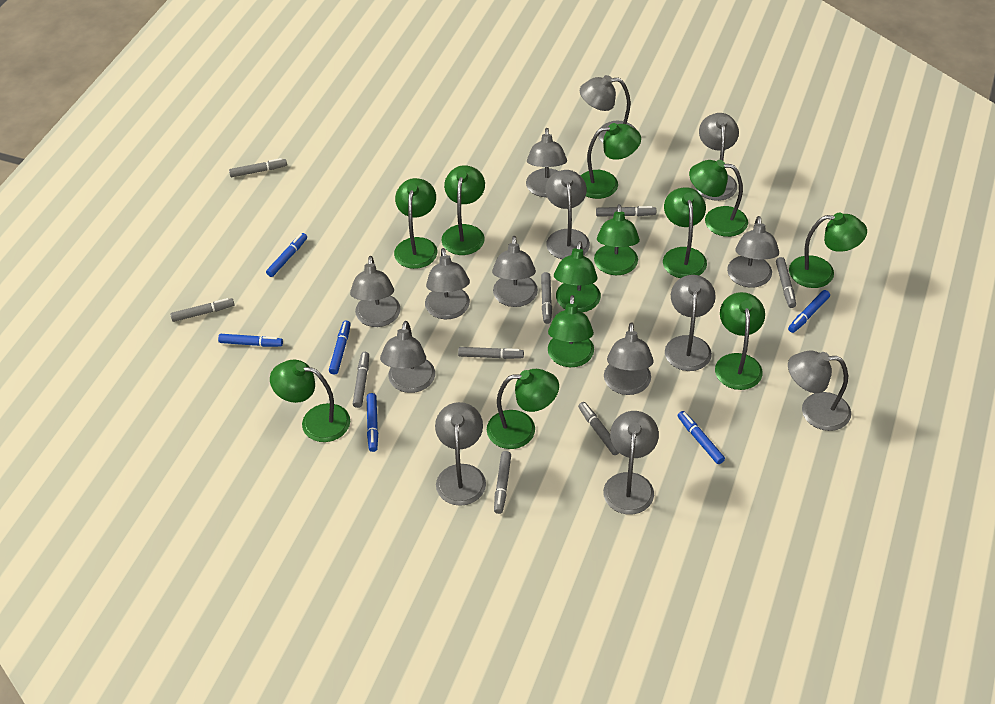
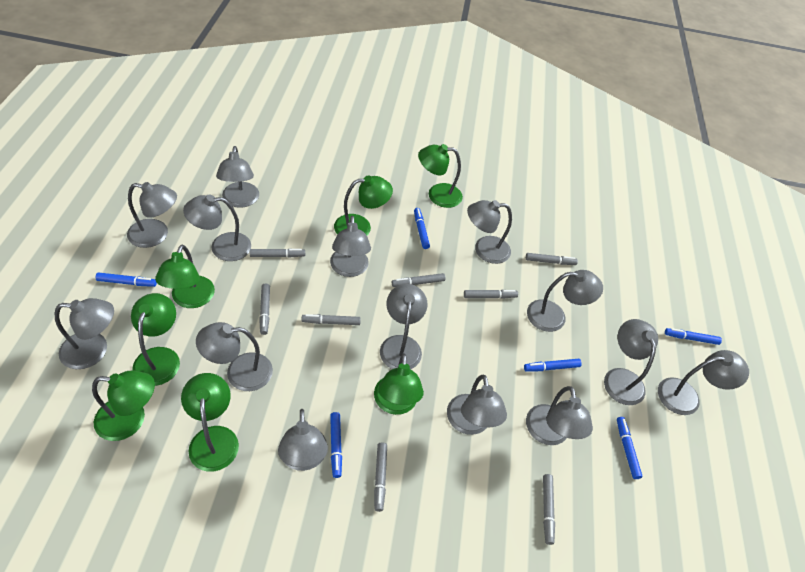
green lamp: 12 -> 7
grey marker: 9 -> 8

